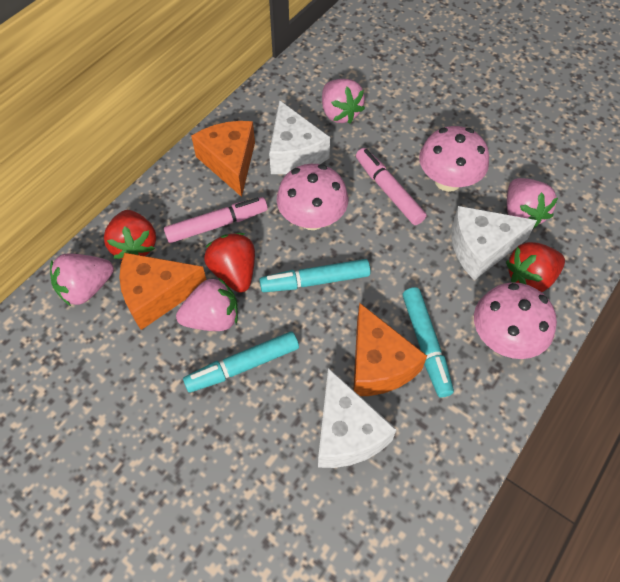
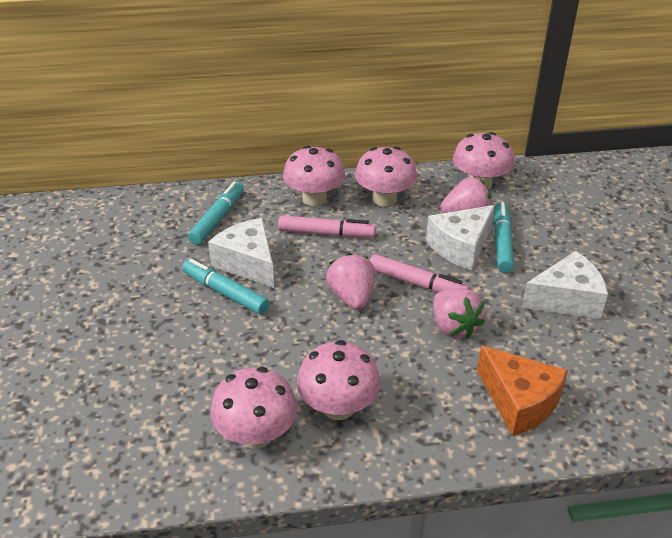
orange cheese: 3 -> 1
pink mushroom: 3 -> 5
pink strawberry: 4 -> 3
red strawberry: 3 -> 0

